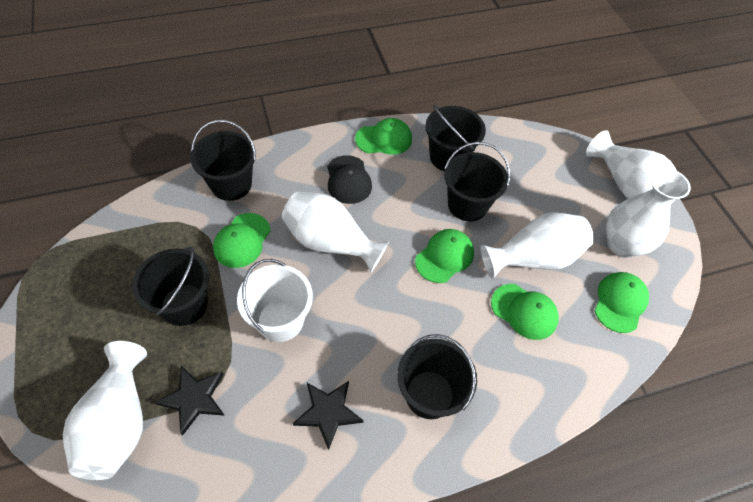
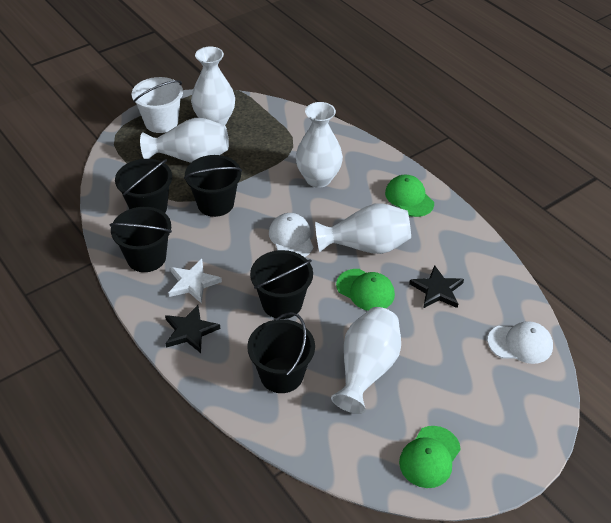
black cap: 1 -> 0
green cap: 5 -> 3
white cap: 0 -> 2
white star: 0 -> 1

